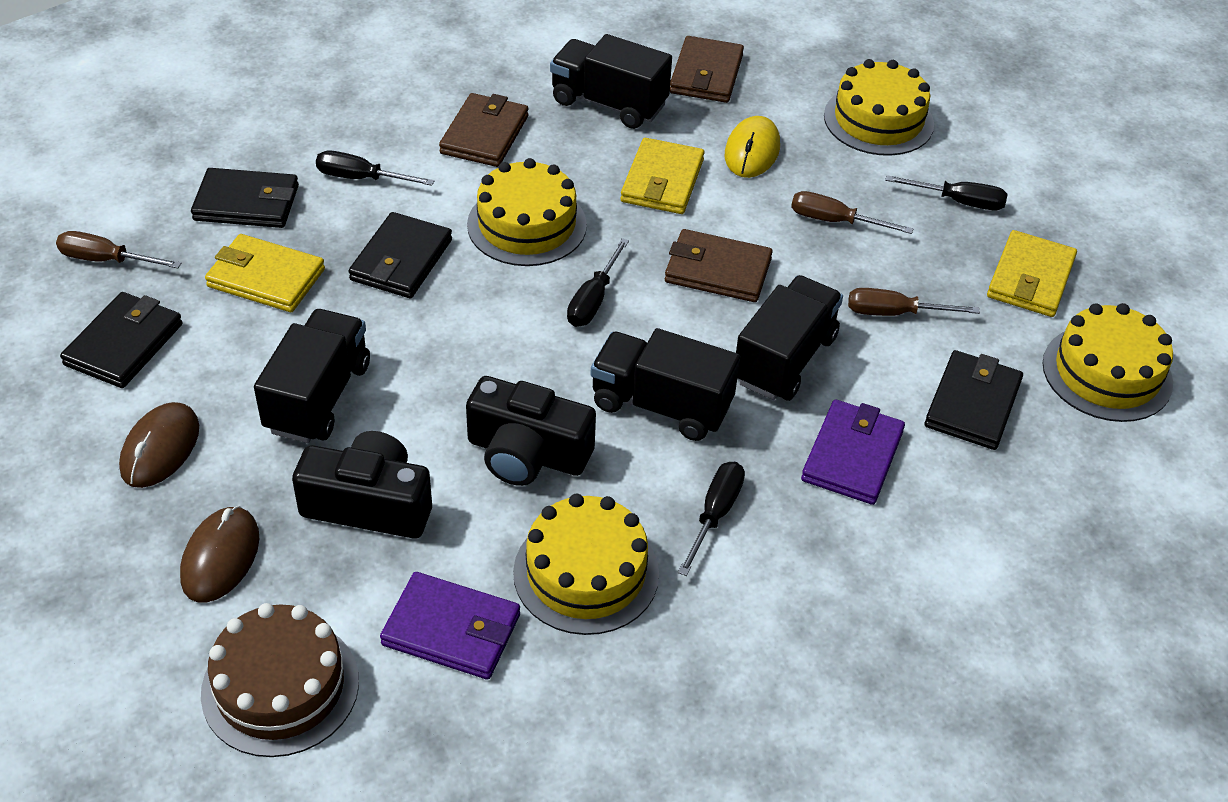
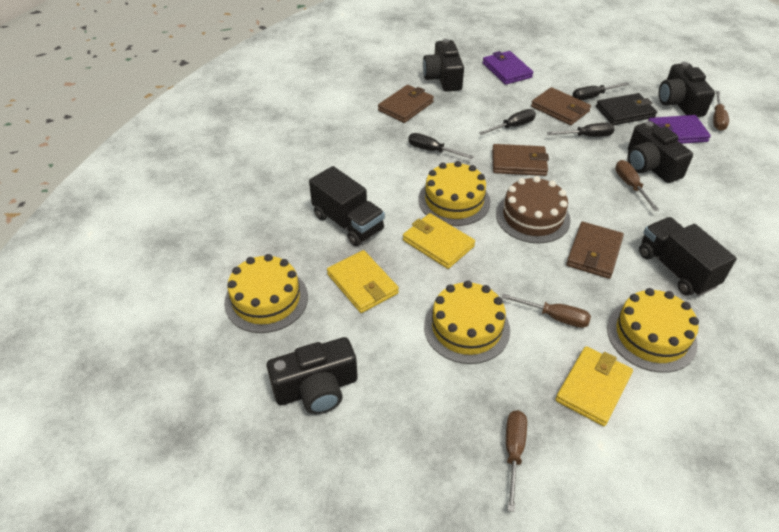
black camera: 2 -> 4
black truck: 4 -> 2
black wallet: 4 -> 1
brown mouse: 2 -> 0
brown screwdriver: 3 -> 4
brown wallet: 3 -> 4
yellow mouse: 1 -> 0

